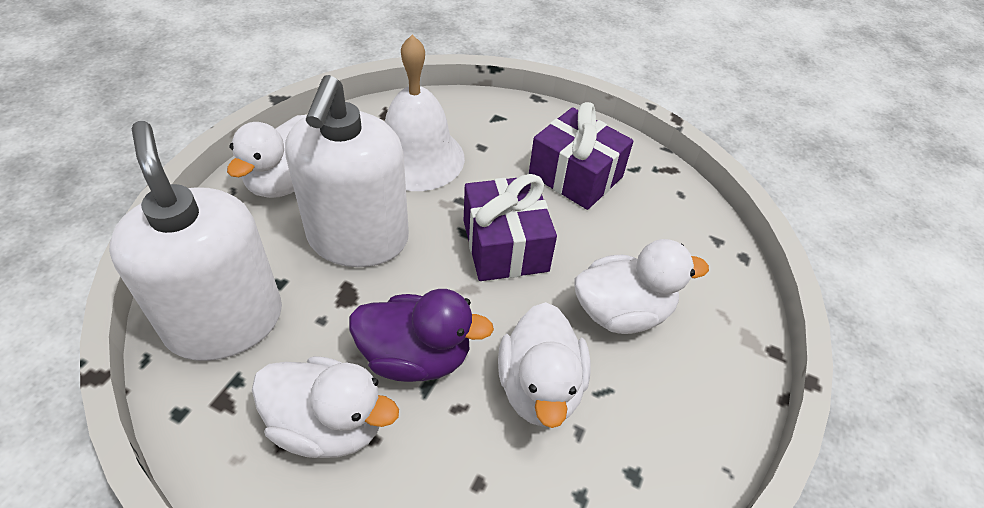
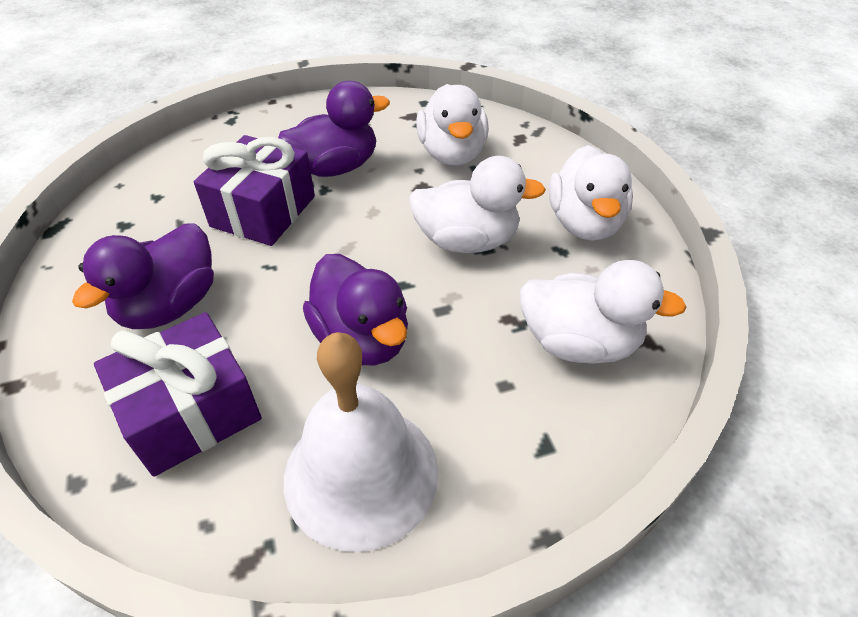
purple duck: 1 -> 3
white soap dispenser: 2 -> 0

